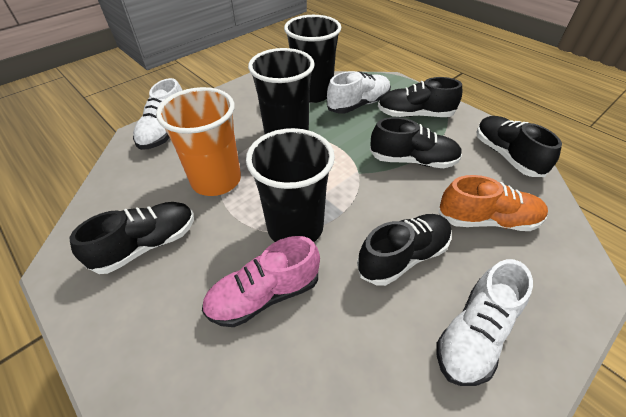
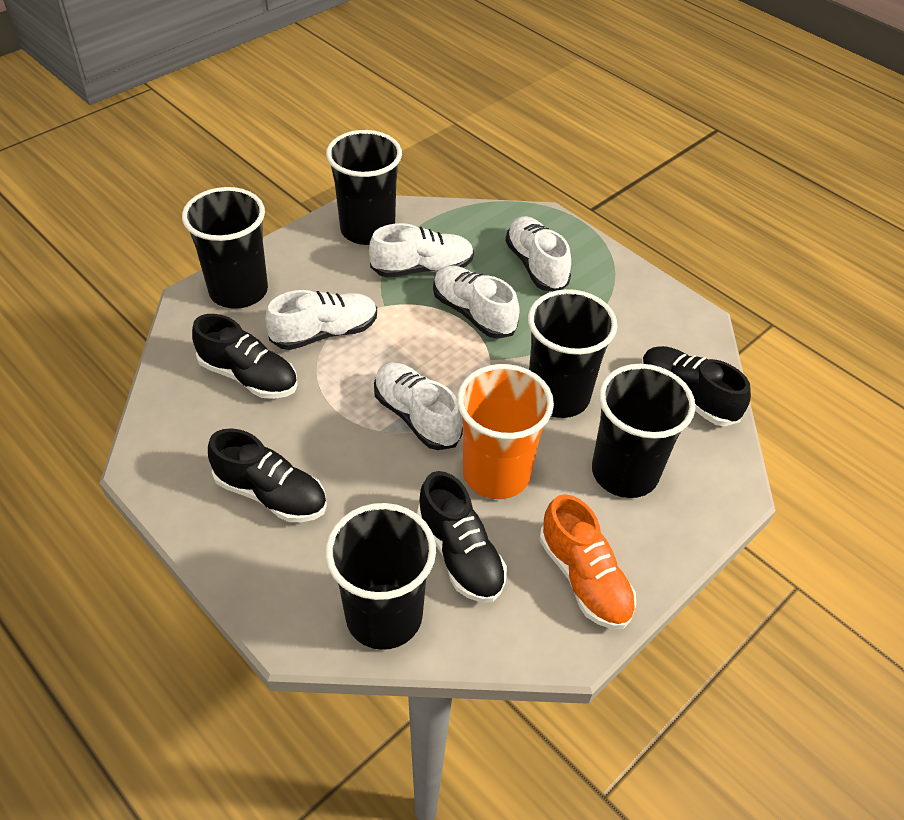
black cup: 3 -> 5
black shoe: 5 -> 4
pink shoe: 1 -> 0
white shoe: 3 -> 5

